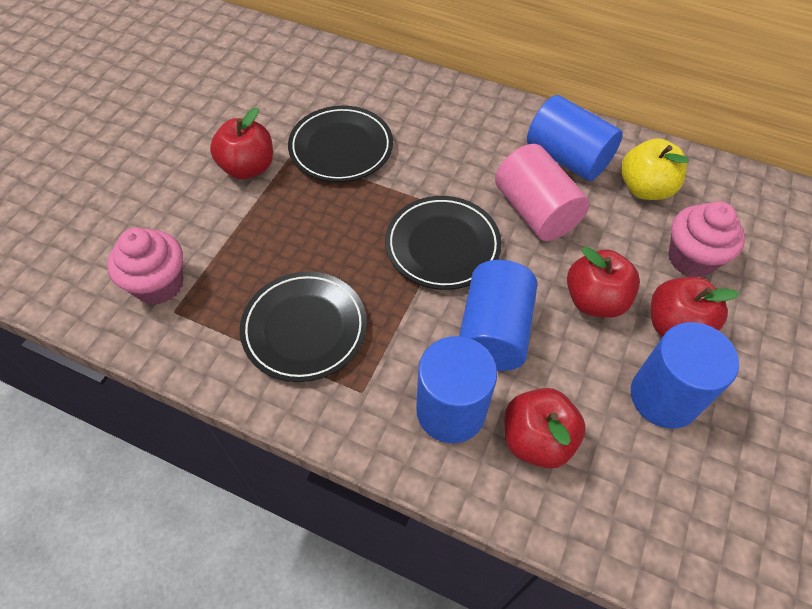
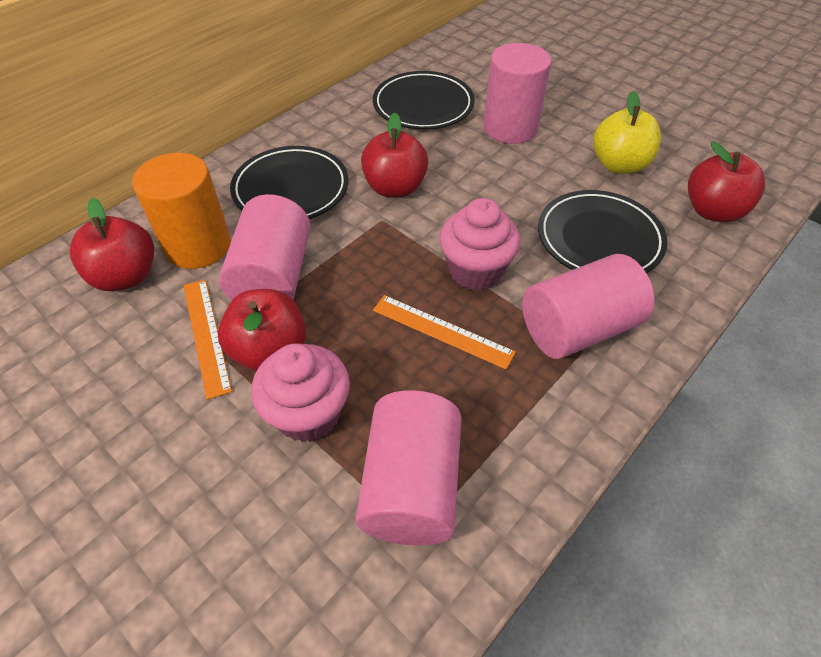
blue cylinder: 4 -> 0
orange cylinder: 0 -> 1
orange ruler: 0 -> 2
pink cylinder: 1 -> 4

